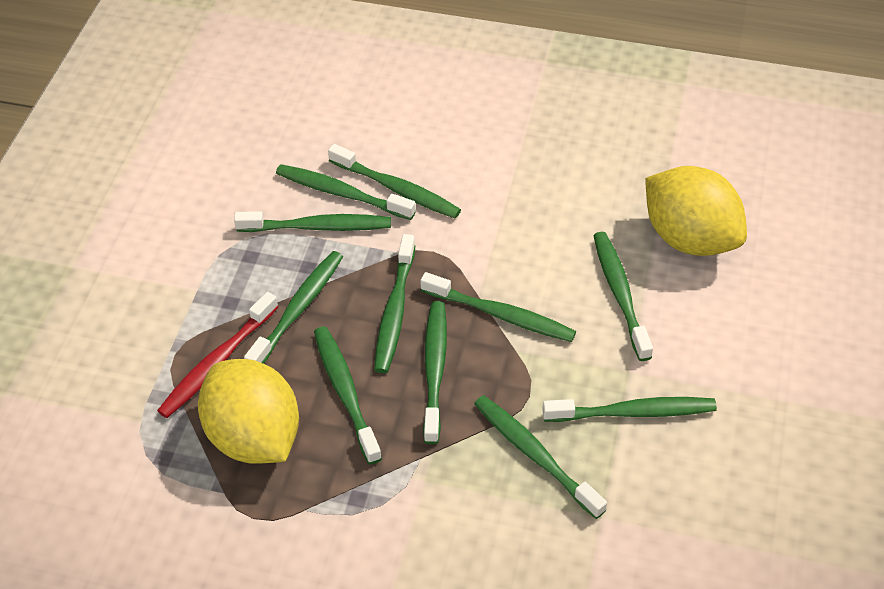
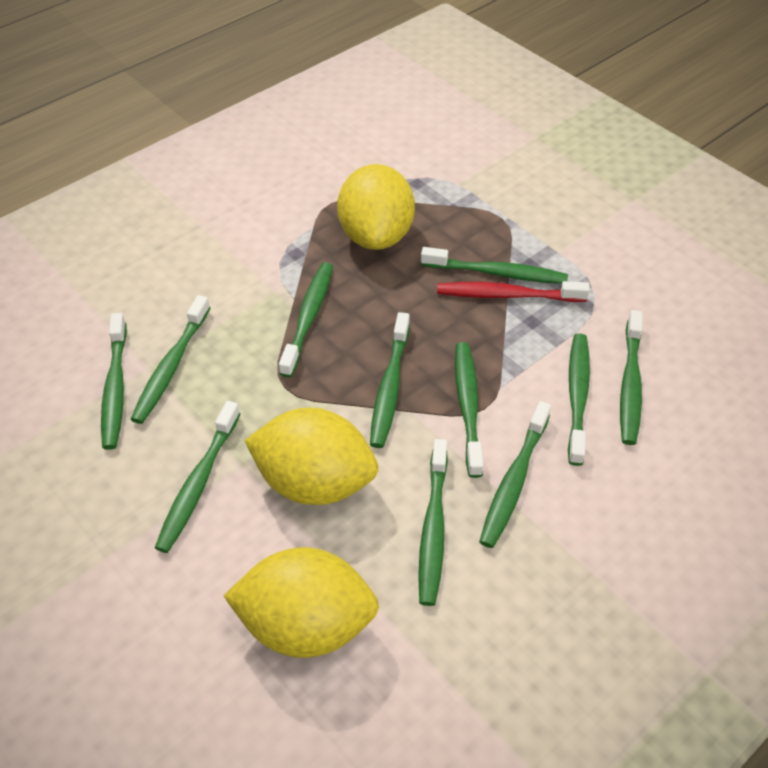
yellow lemon: 2 -> 3

